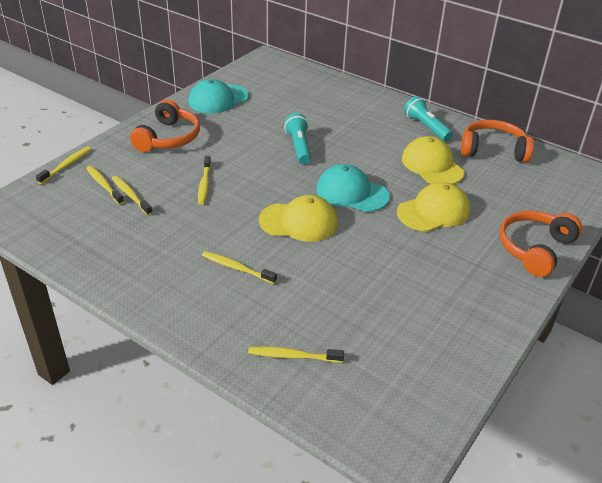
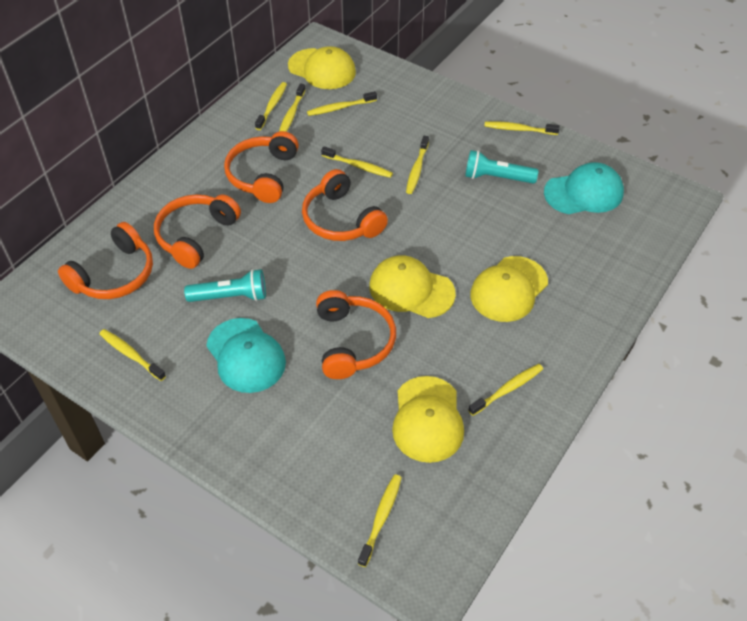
orange headphones: 3 -> 5
yellow cap: 3 -> 4
yellow toothbrush: 6 -> 9

